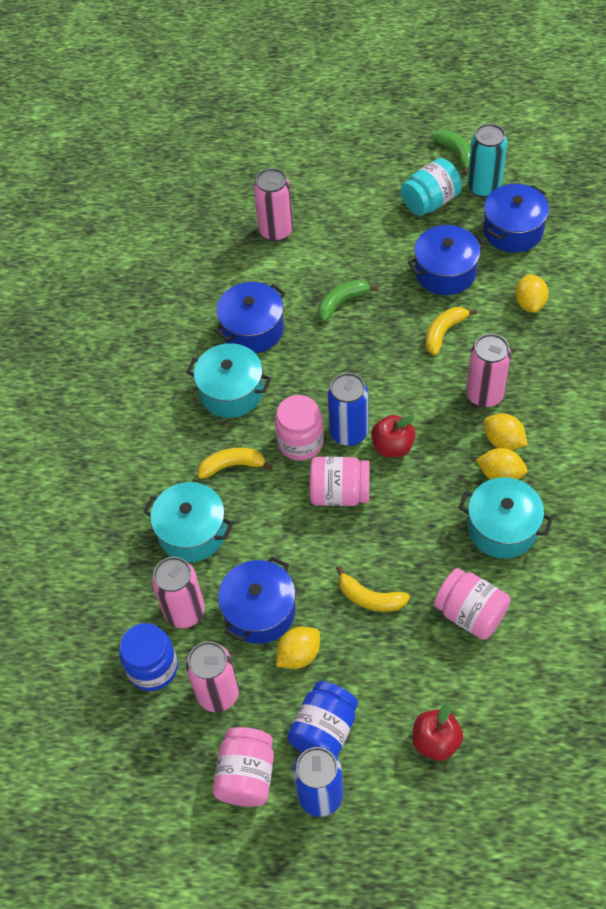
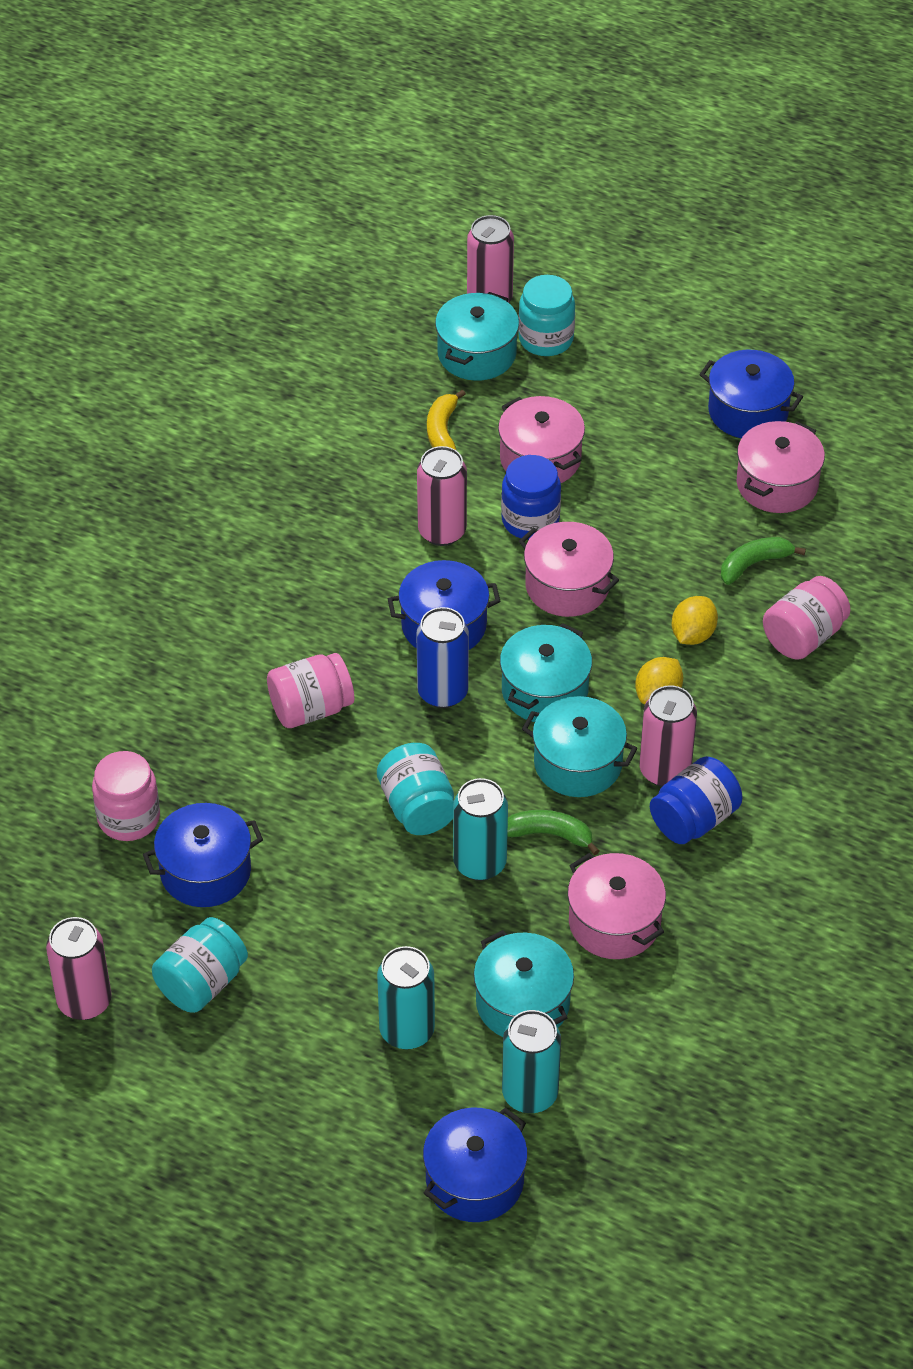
blue can: 2 -> 1
pink jar: 4 -> 3
pink pot: 0 -> 4
red apple: 2 -> 0
turquoise can: 1 -> 3
turquoise jar: 1 -> 3
turquoise pot: 3 -> 4
yellow banana: 3 -> 1
yellow lemon: 4 -> 2

